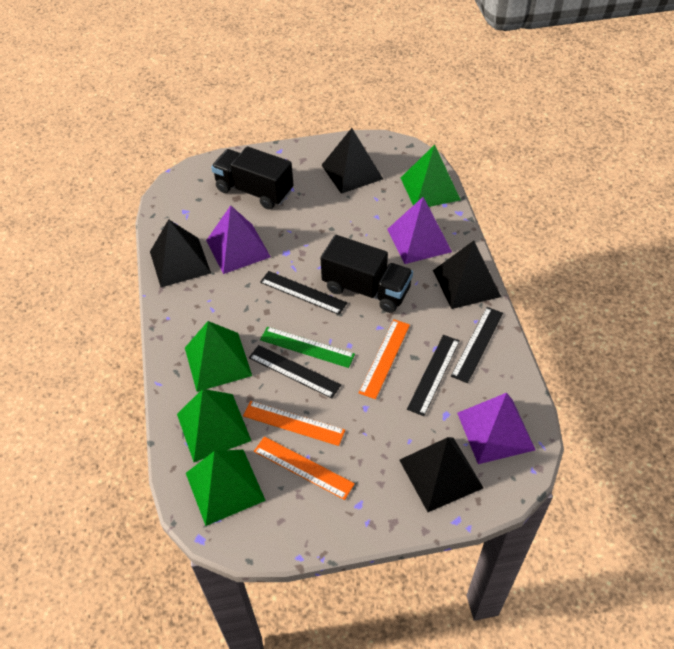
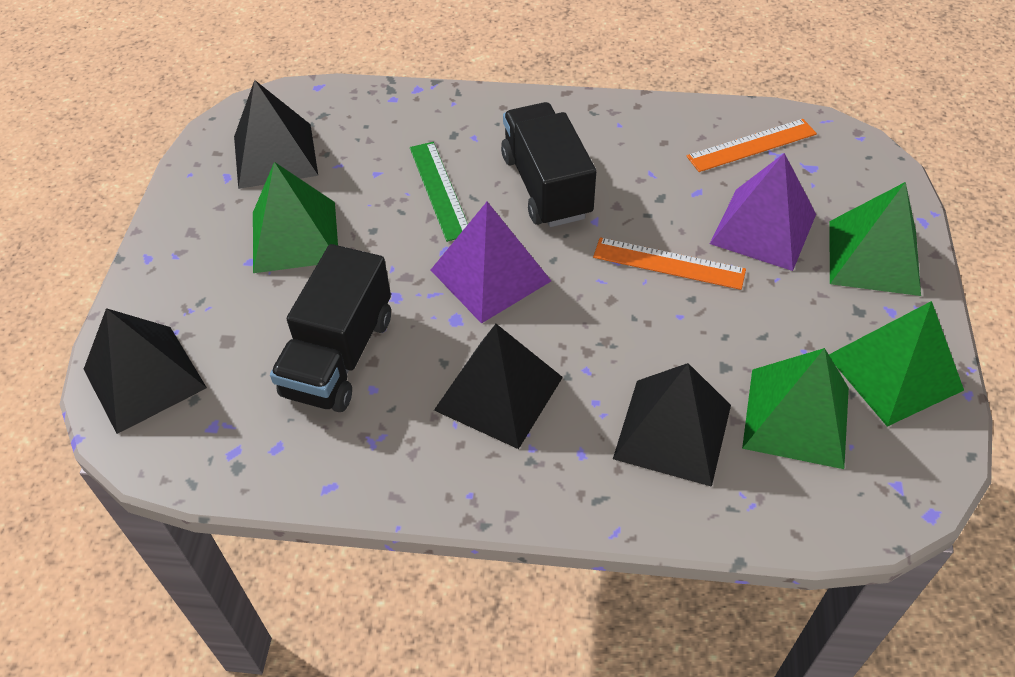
black ruler: 4 -> 0
orange ruler: 3 -> 2
purple pyramid: 3 -> 2

